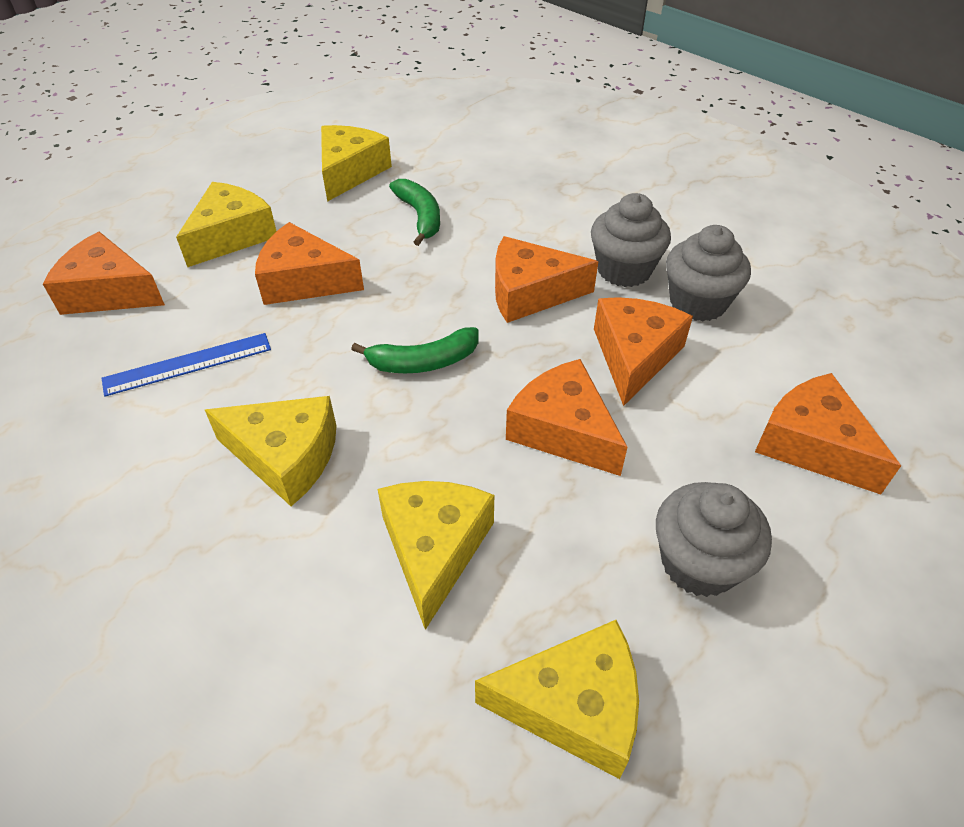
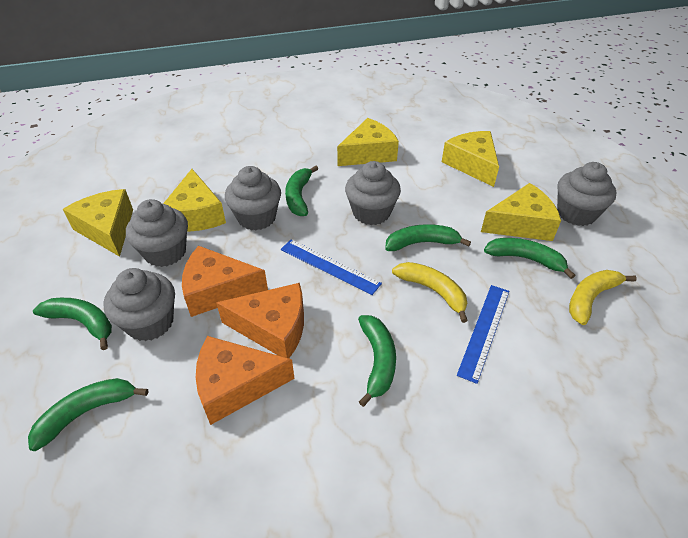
blue ruler: 1 -> 2
green banana: 2 -> 6
grey cupcake: 3 -> 5
orange cheese: 6 -> 3
yellow banana: 0 -> 2

